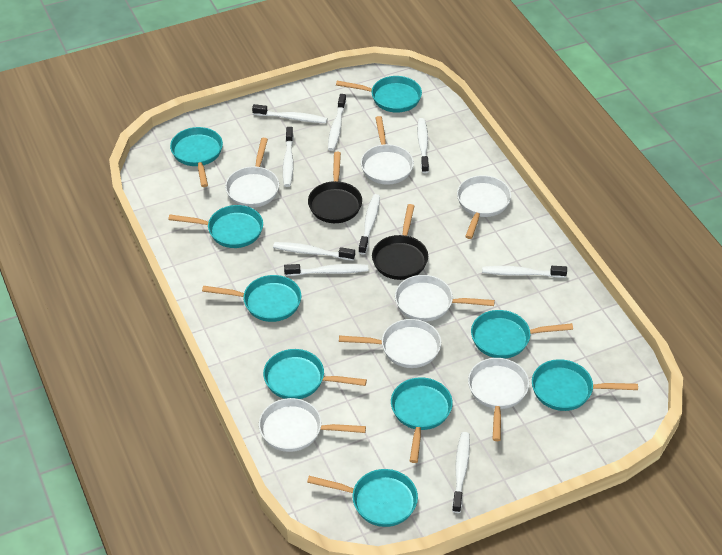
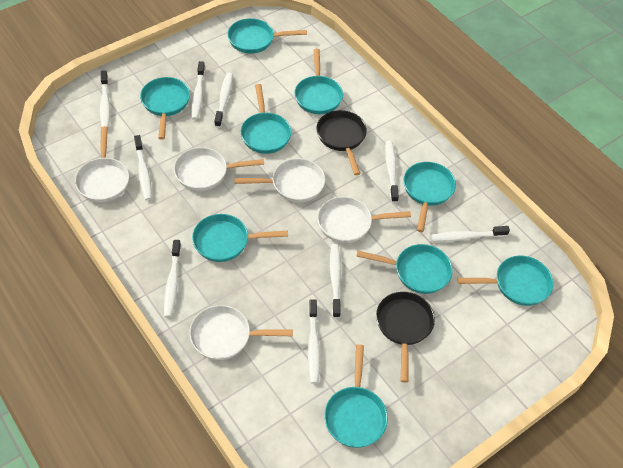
white pan: 7 -> 5

